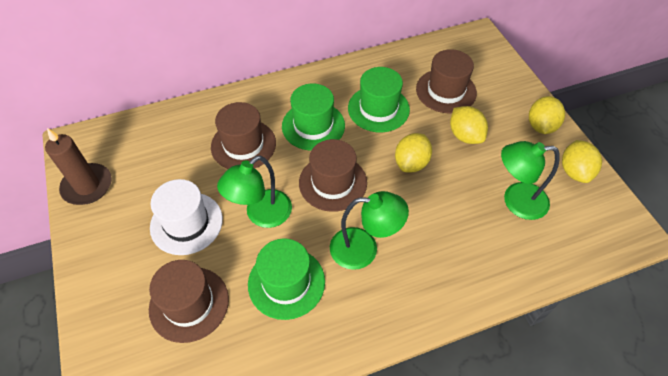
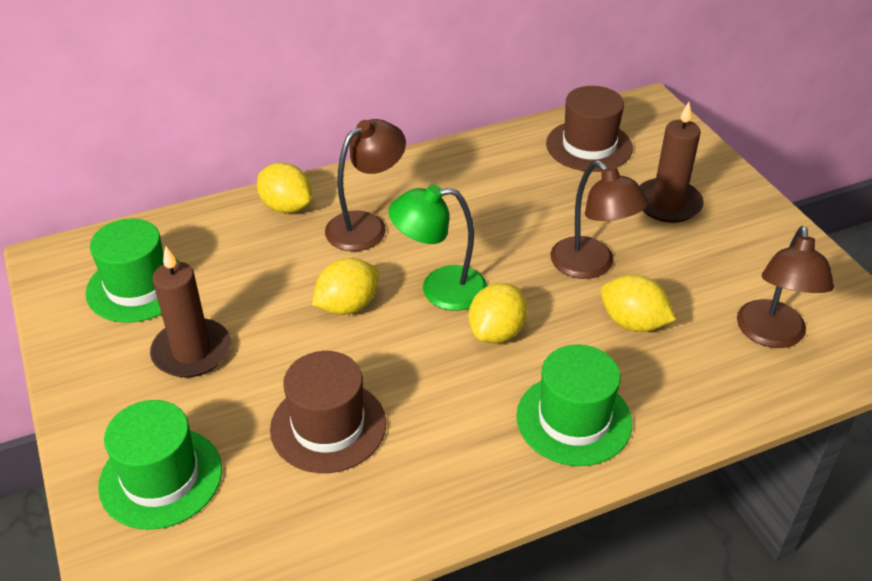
brown candle: 1 -> 2
brown hat: 4 -> 2
brown lamp: 0 -> 3
green lamp: 3 -> 1
white hat: 1 -> 0

